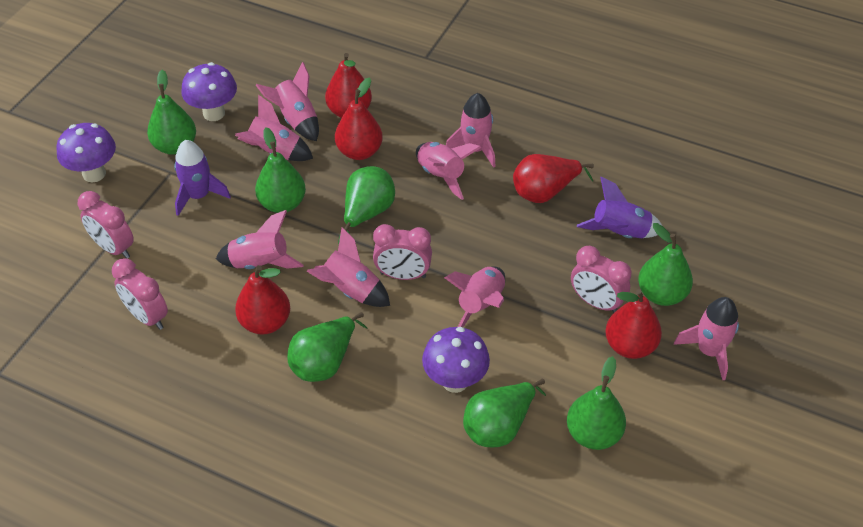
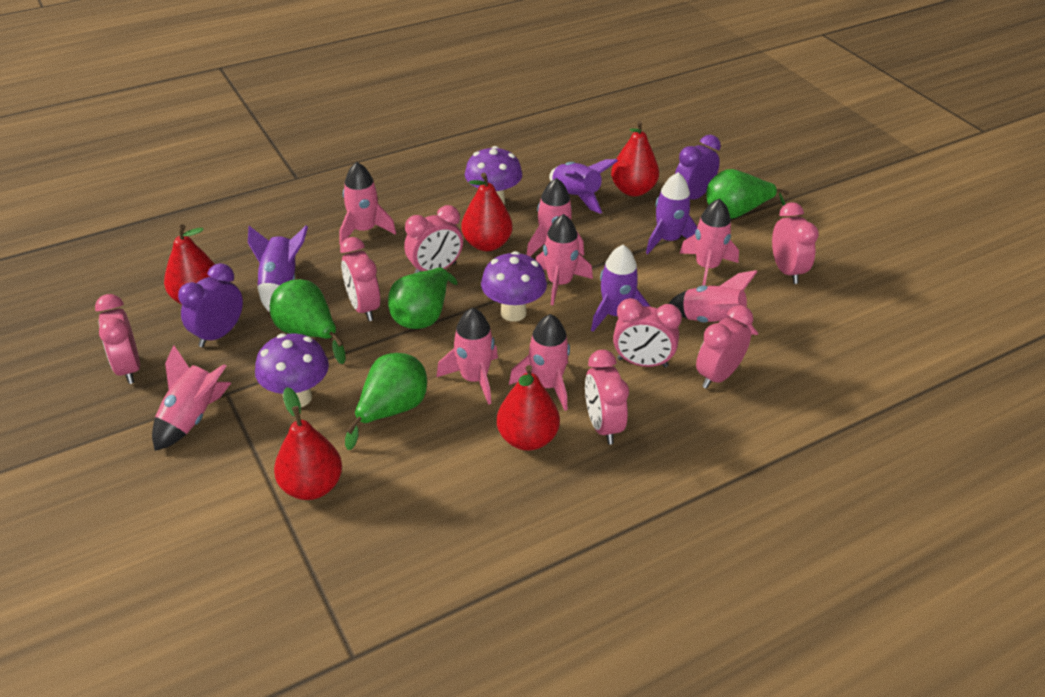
green pear: 7 -> 4
pink clock: 4 -> 7
purple clock: 0 -> 2
purple rocket: 2 -> 4

